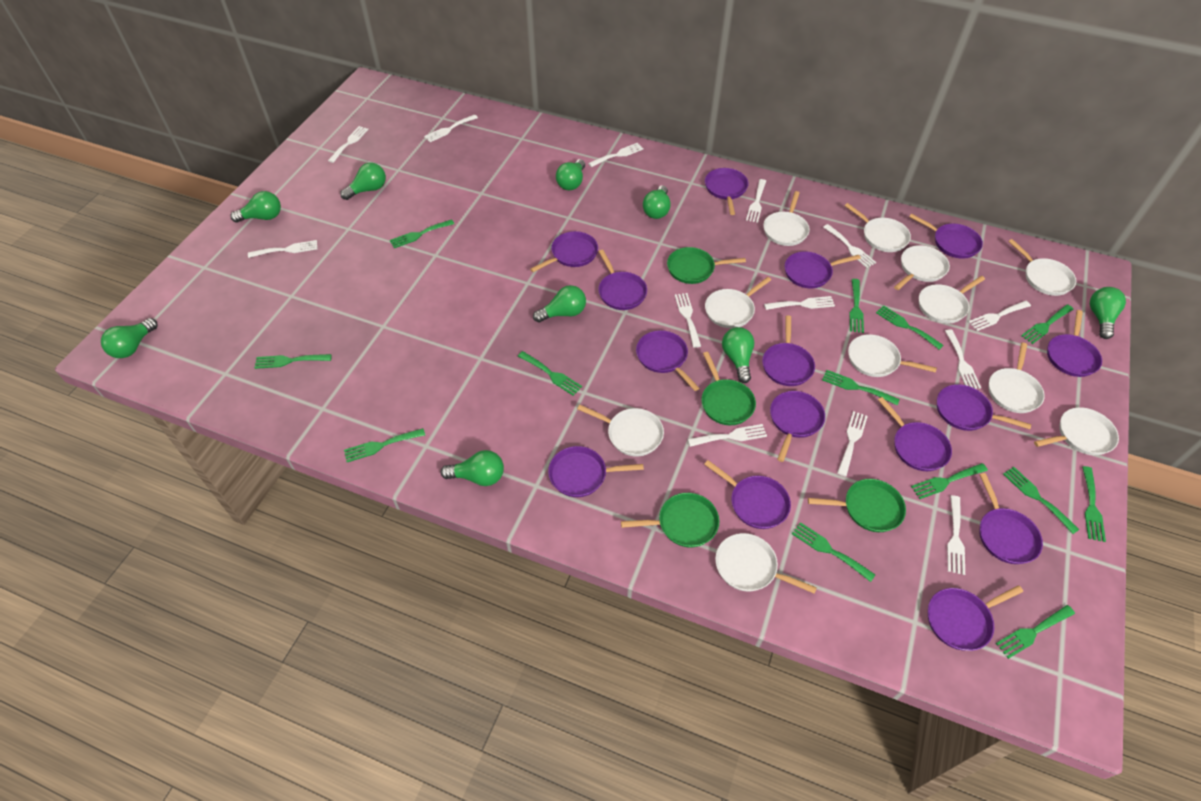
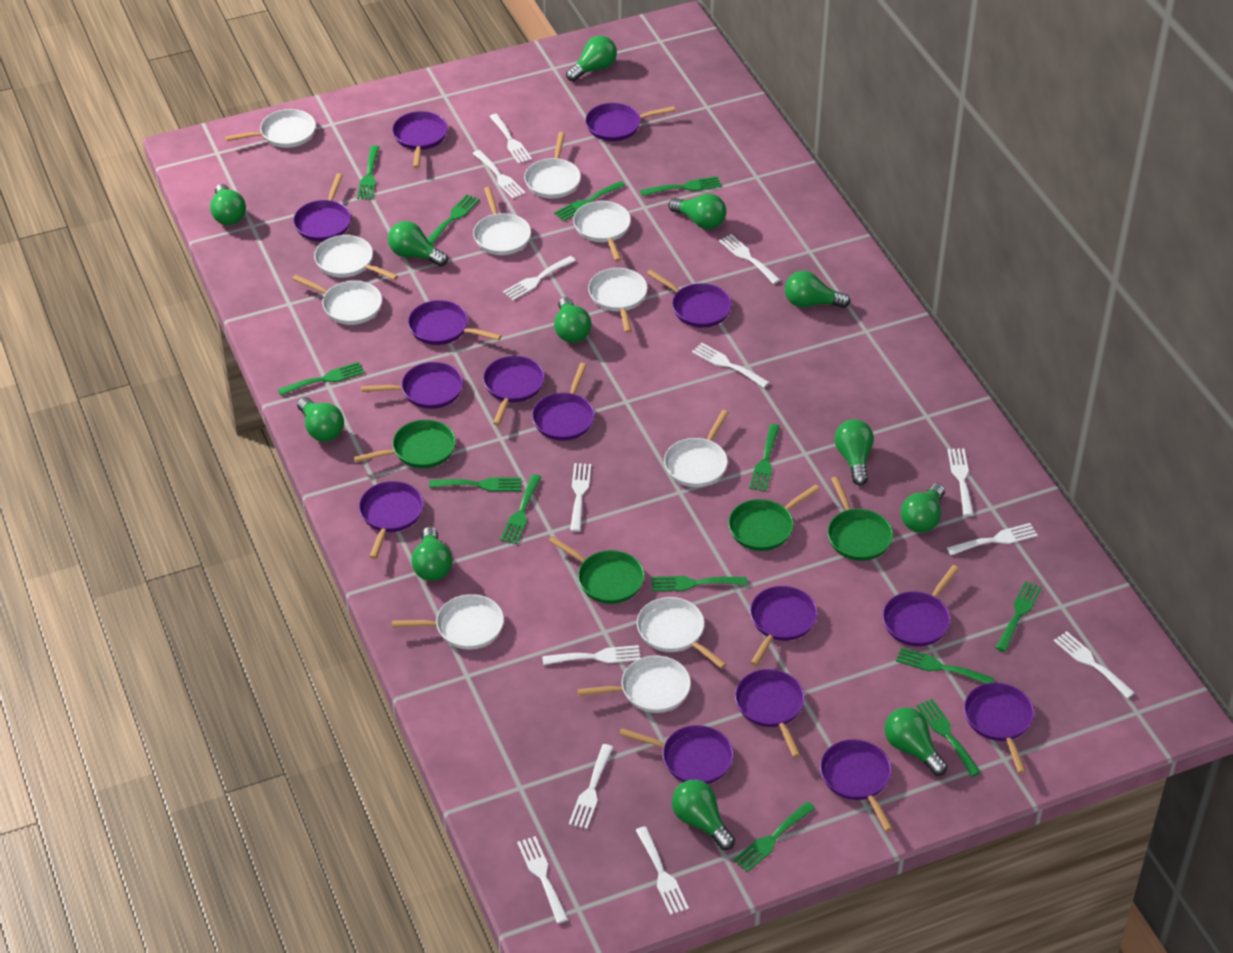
green light bulb: 9 -> 12

